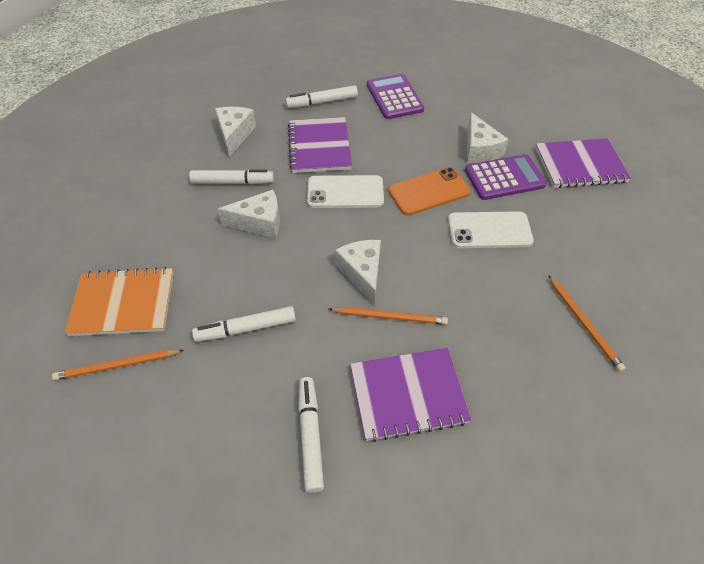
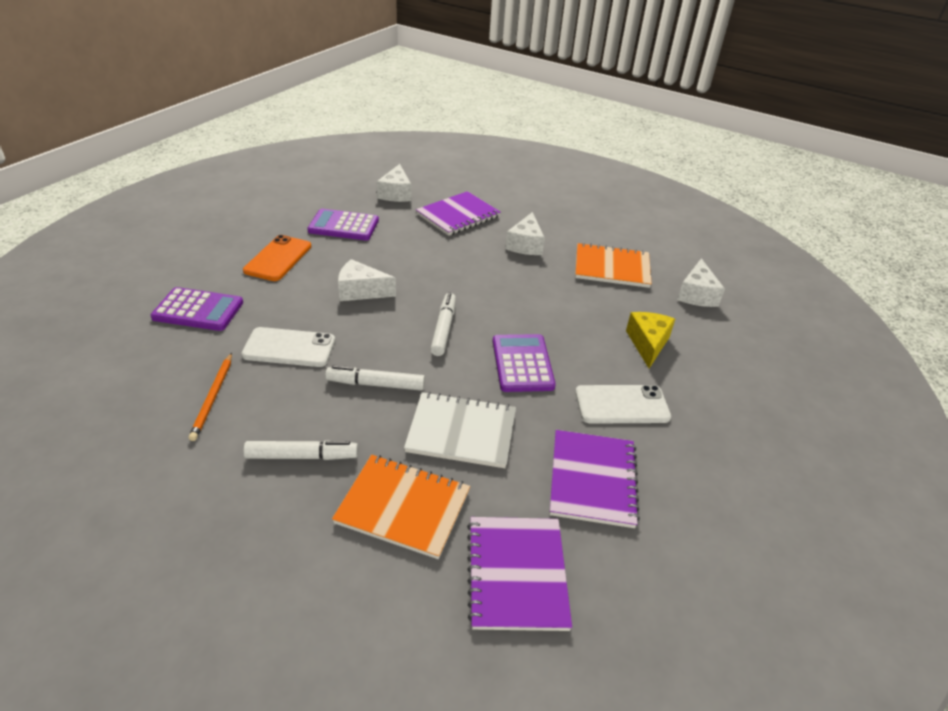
orange notebook: 1 -> 2
orange pencil: 3 -> 1
purple calculator: 2 -> 3
white marker: 4 -> 3
white notebook: 0 -> 1
yellow cheese: 0 -> 1

